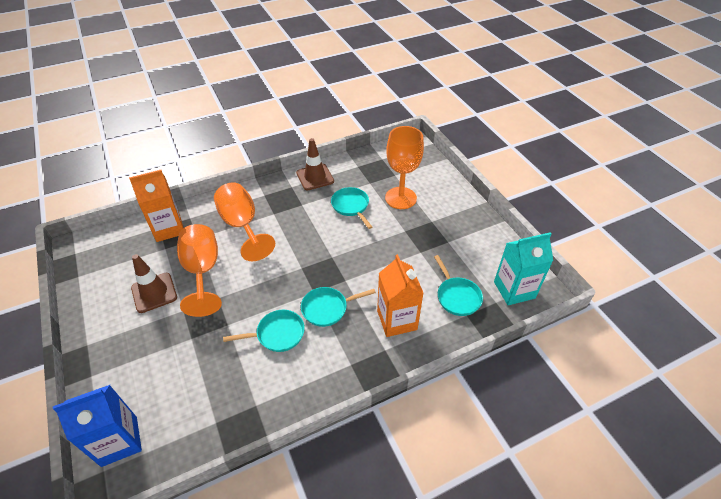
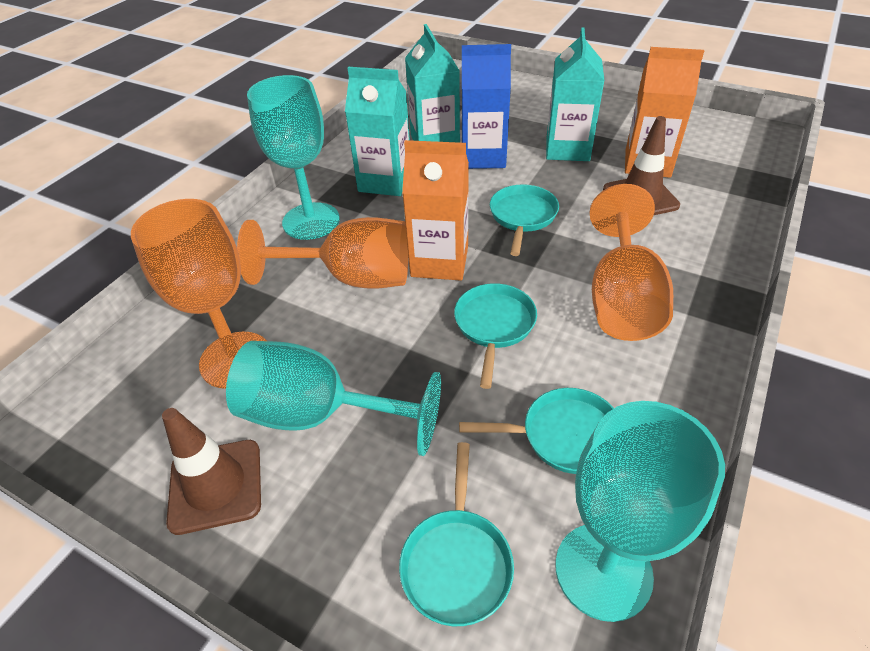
turquoise carton: 1 -> 3
turquoise goblet: 0 -> 3

